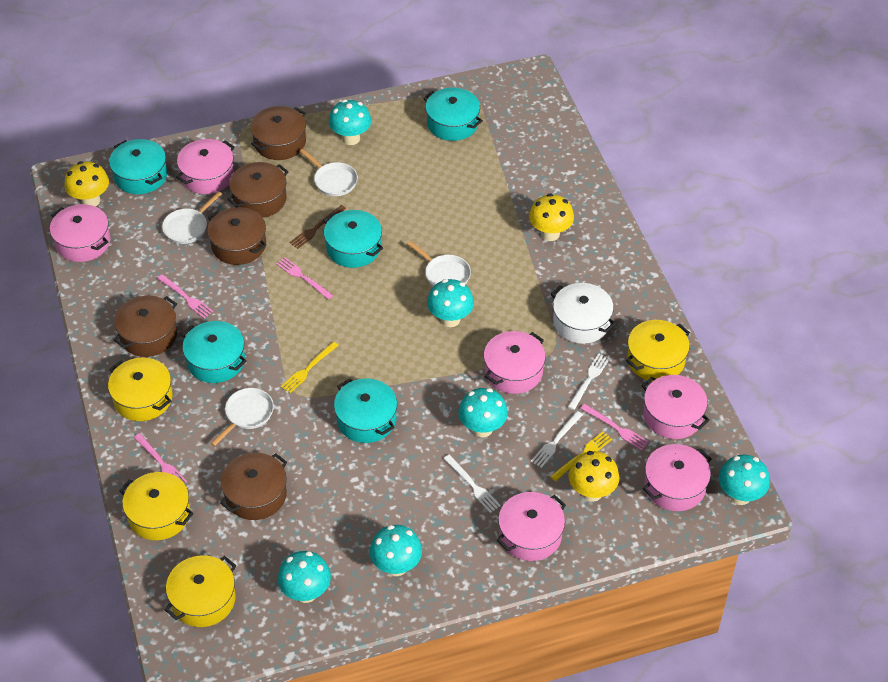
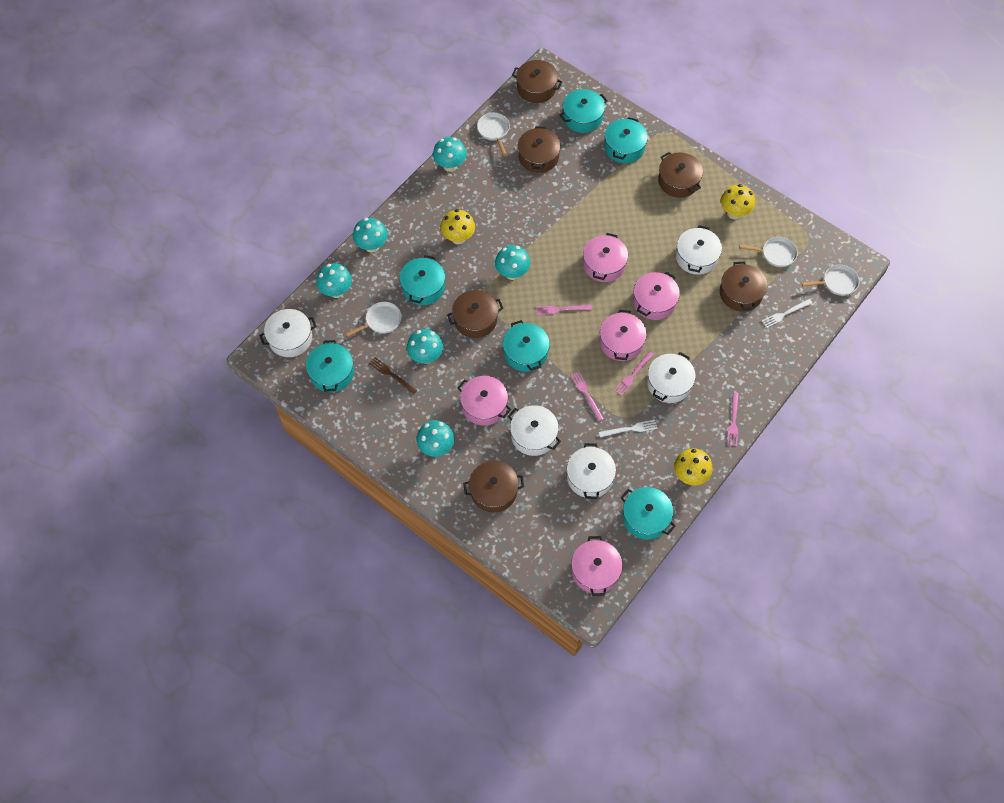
brown pot: 5 -> 6
pink pot: 6 -> 5
turquoise pot: 5 -> 6
white fork: 3 -> 2
white pot: 1 -> 5
yellow fork: 2 -> 0
yellow pot: 4 -> 0

